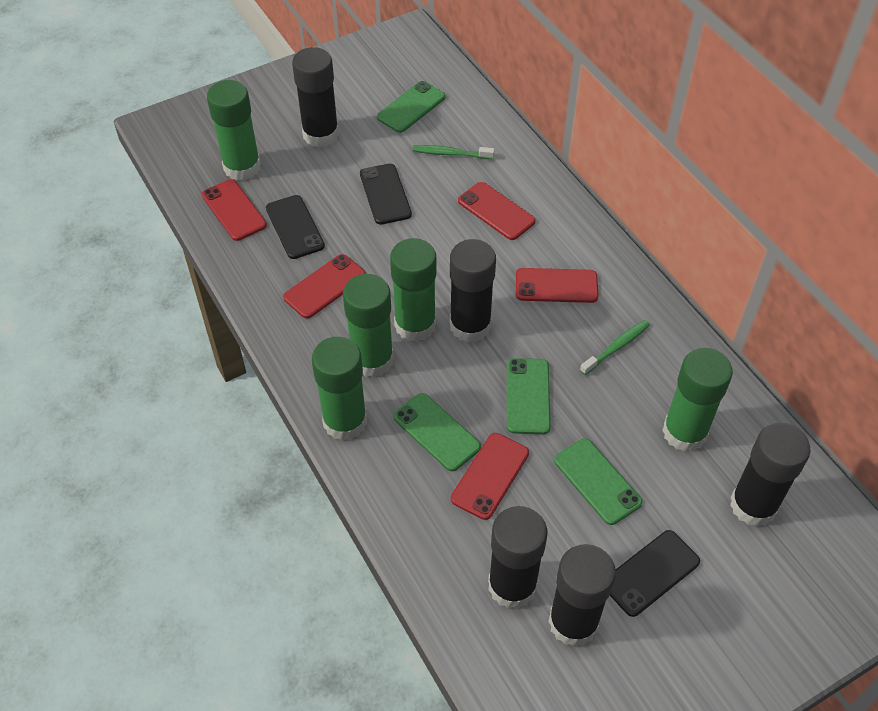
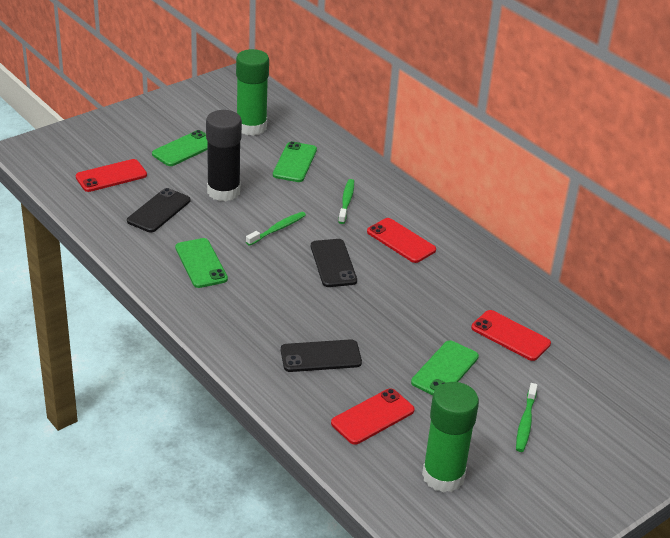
black glue stick: 5 -> 1
green glue stick: 5 -> 2
green toothbrush: 2 -> 3
red phone: 5 -> 4

